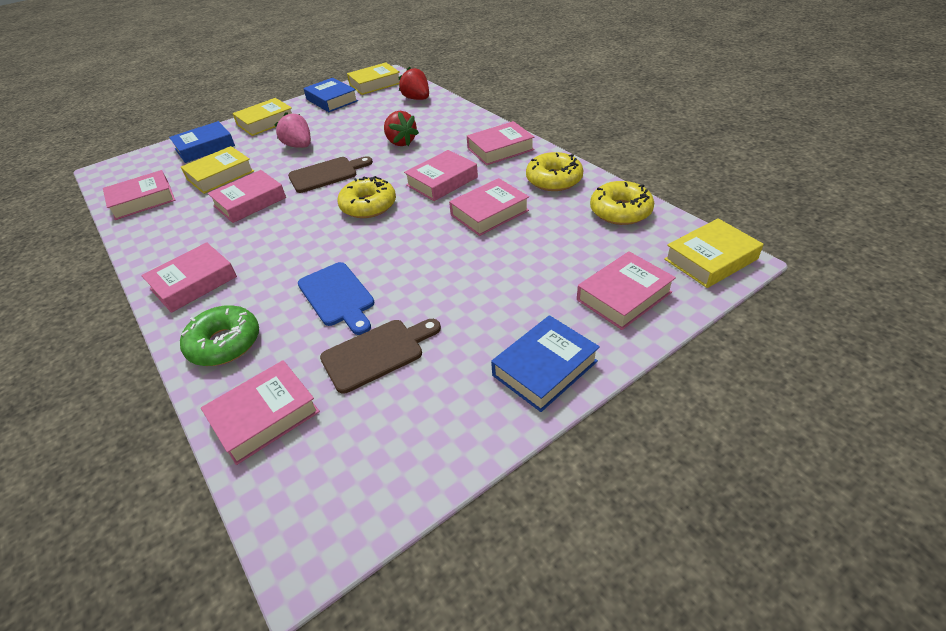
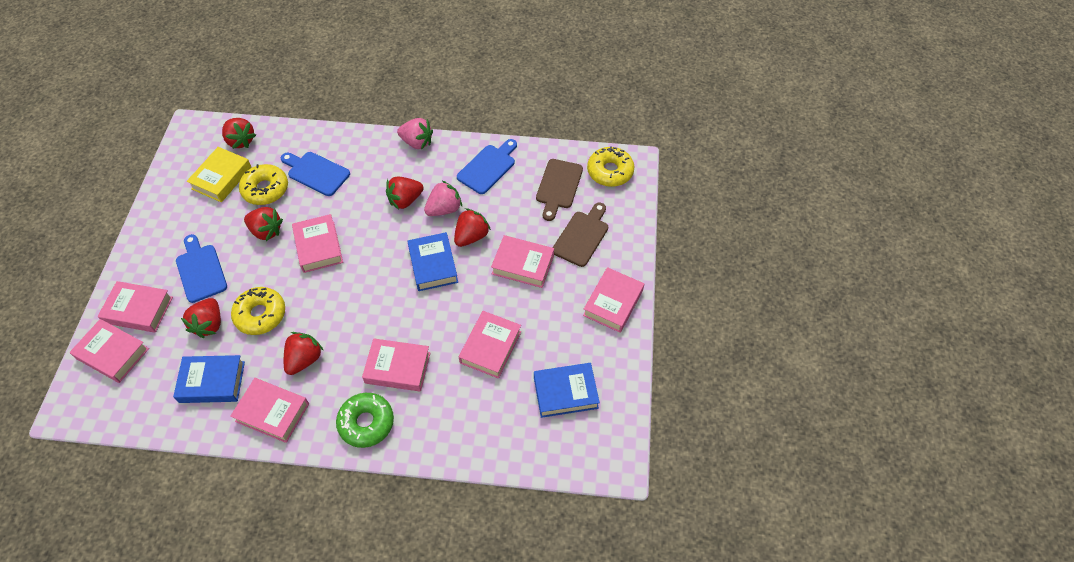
blue cutting board: 1 -> 3
pink strawberry: 1 -> 2
red strawberry: 2 -> 6
yellow book: 4 -> 1

